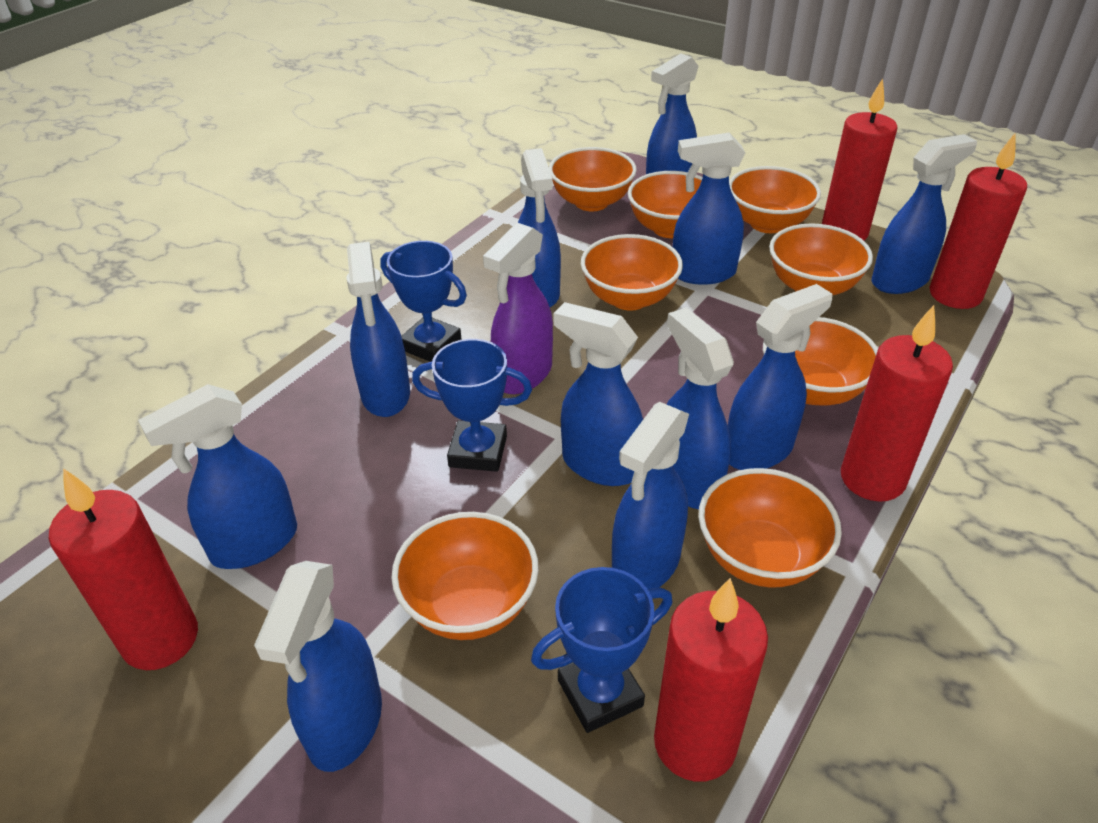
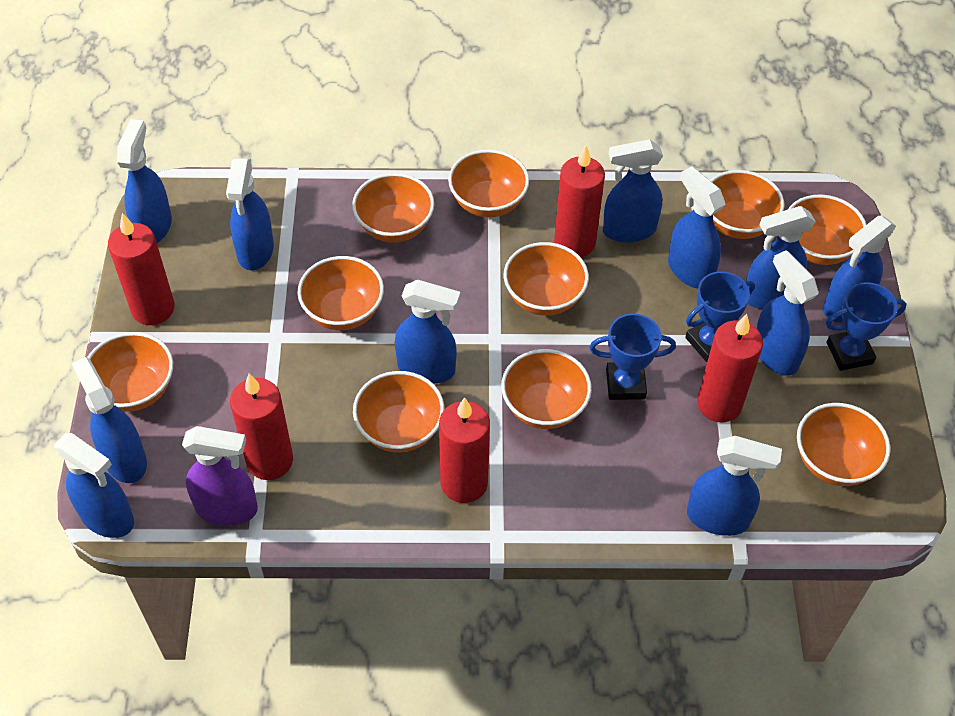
orange bowl: 8 -> 10

